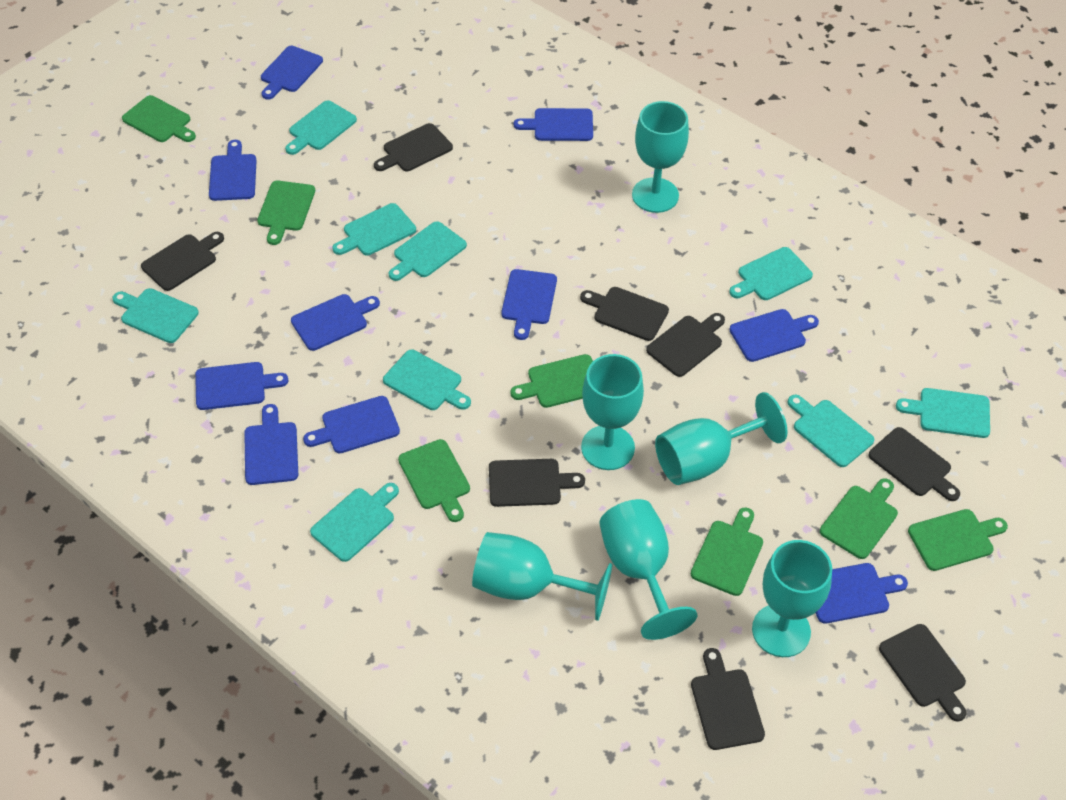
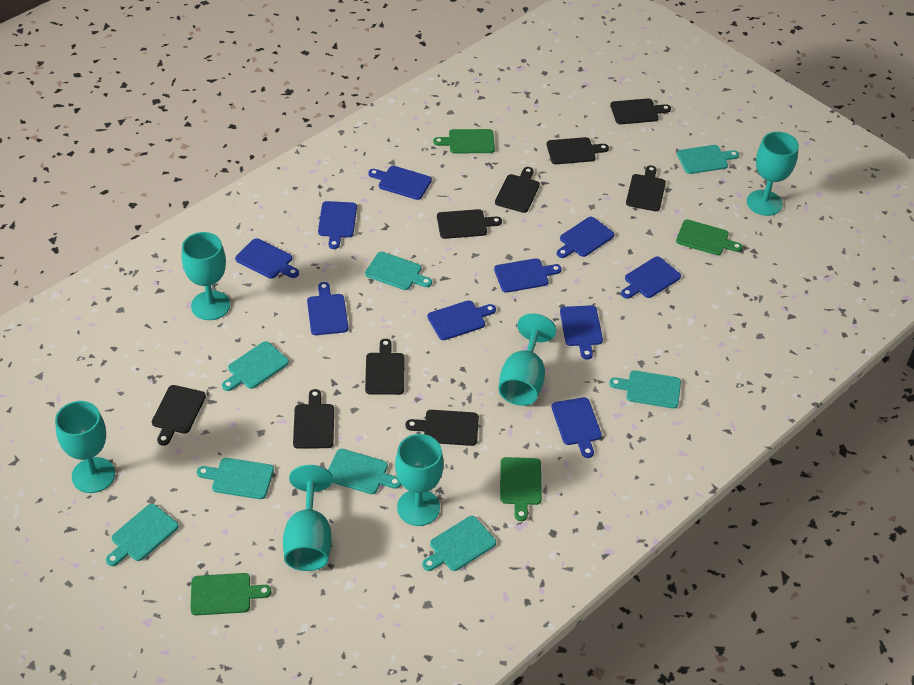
black cutting board: 8 -> 9
green cutting board: 7 -> 4
turquoise cutting board: 9 -> 8

